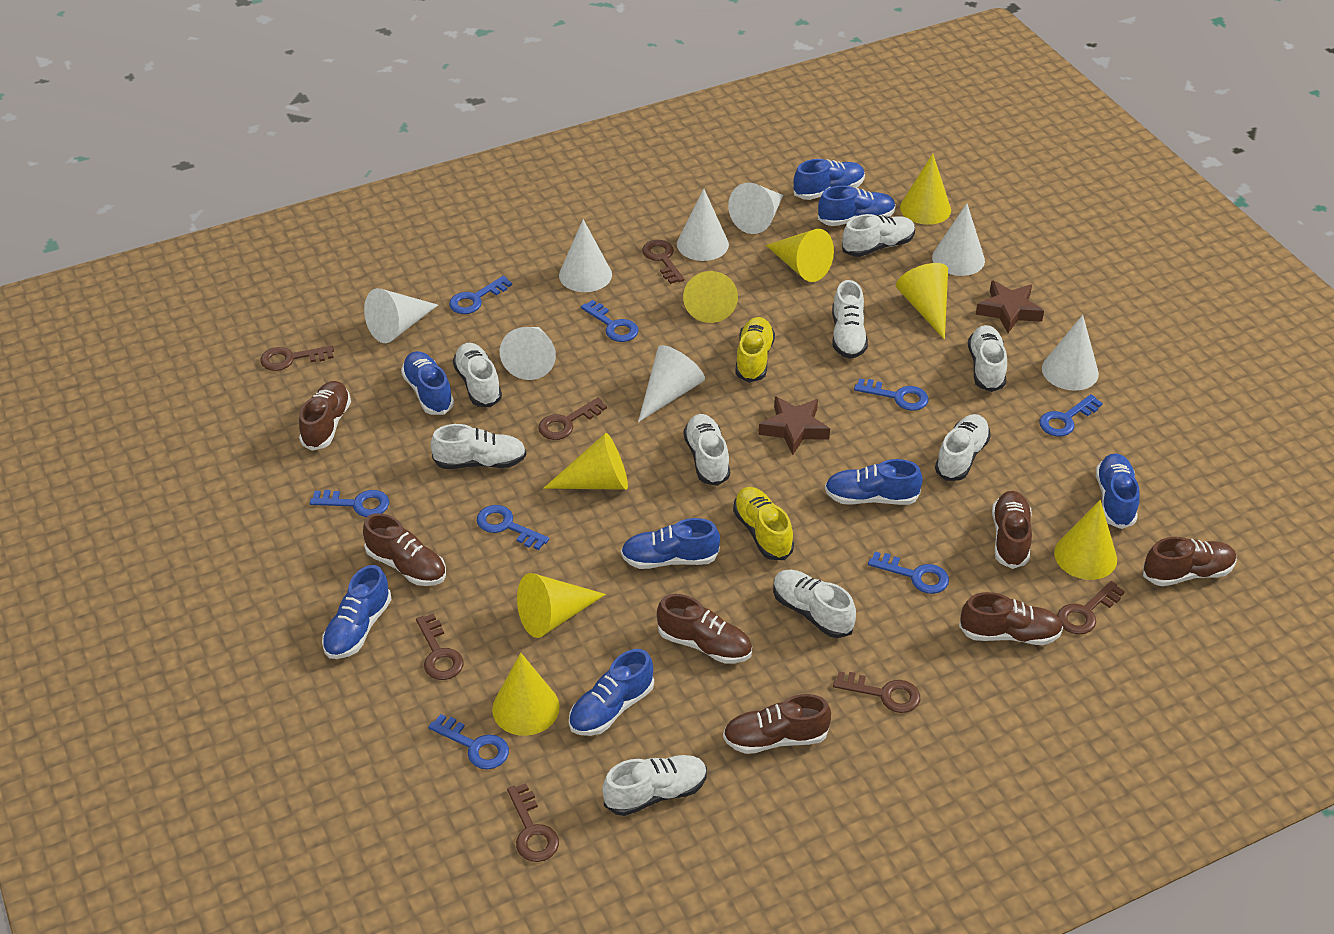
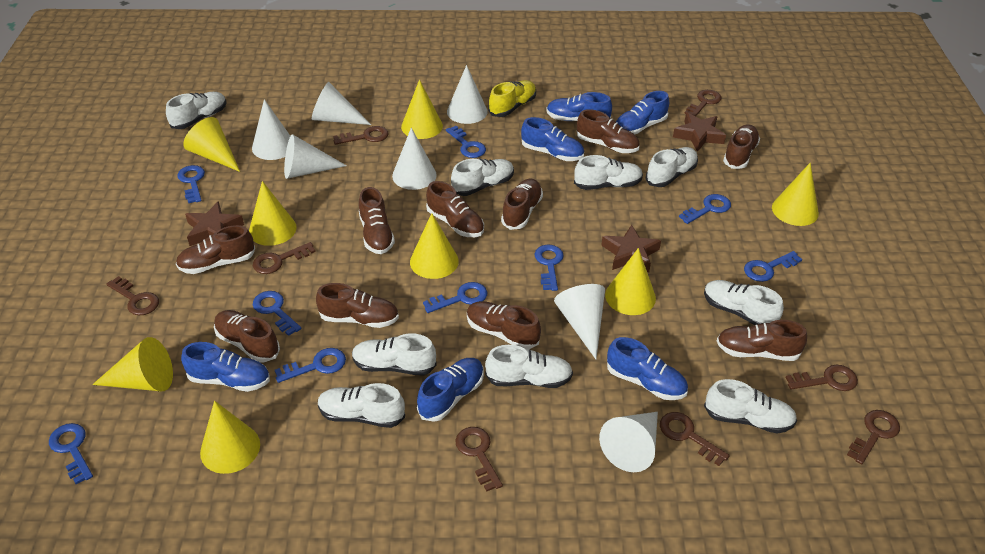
blue key: 8 -> 9
blue shoe: 8 -> 6
brown key: 7 -> 8
brown shoe: 7 -> 10
brown star: 2 -> 3
white cone: 8 -> 7
yellow shoe: 2 -> 1

